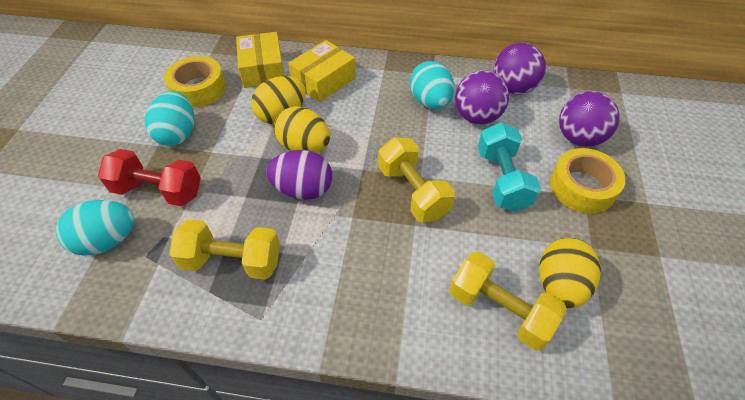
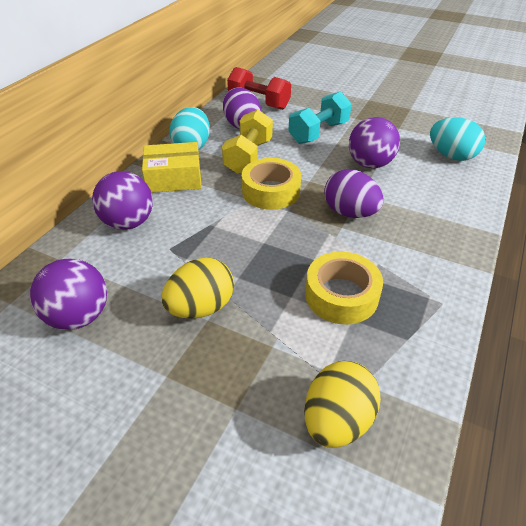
purple egg: 1 -> 2
turquoise egg: 3 -> 2
yellow box: 2 -> 1
yellow dumbbell: 3 -> 1
yellow egg: 3 -> 2

